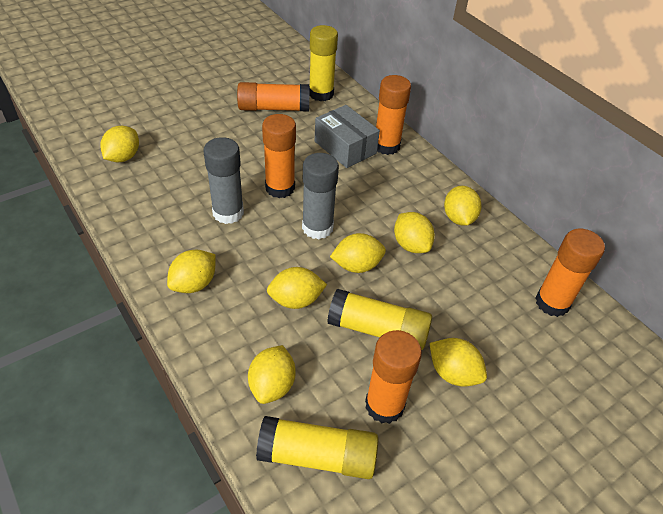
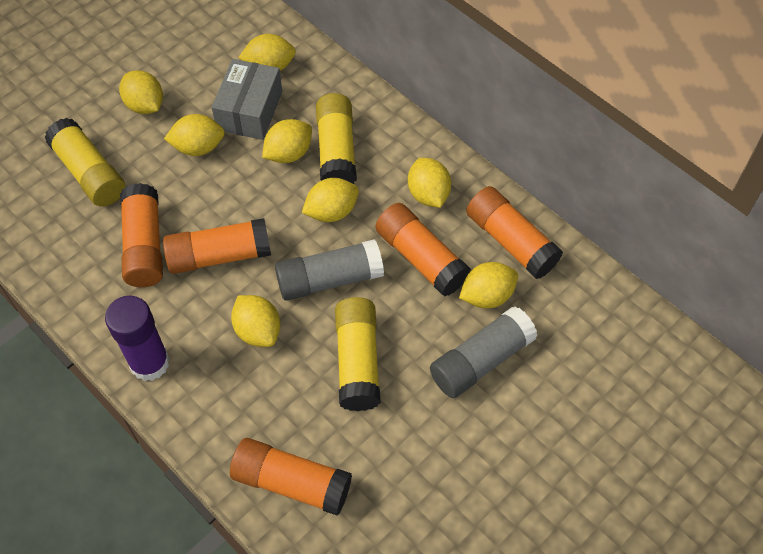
purple glue stick: 0 -> 1

